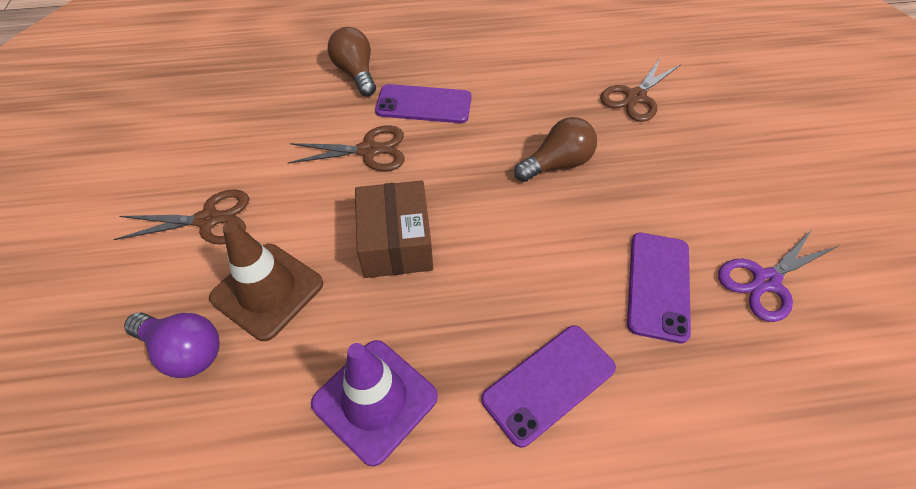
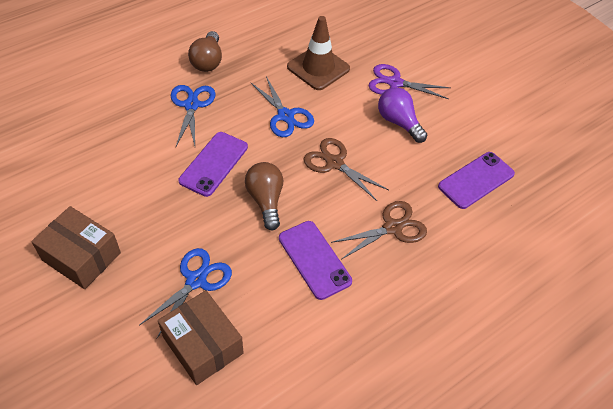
blue scissors: 0 -> 3
brown box: 1 -> 2
brown scissors: 3 -> 2
purple traffic cone: 1 -> 0

